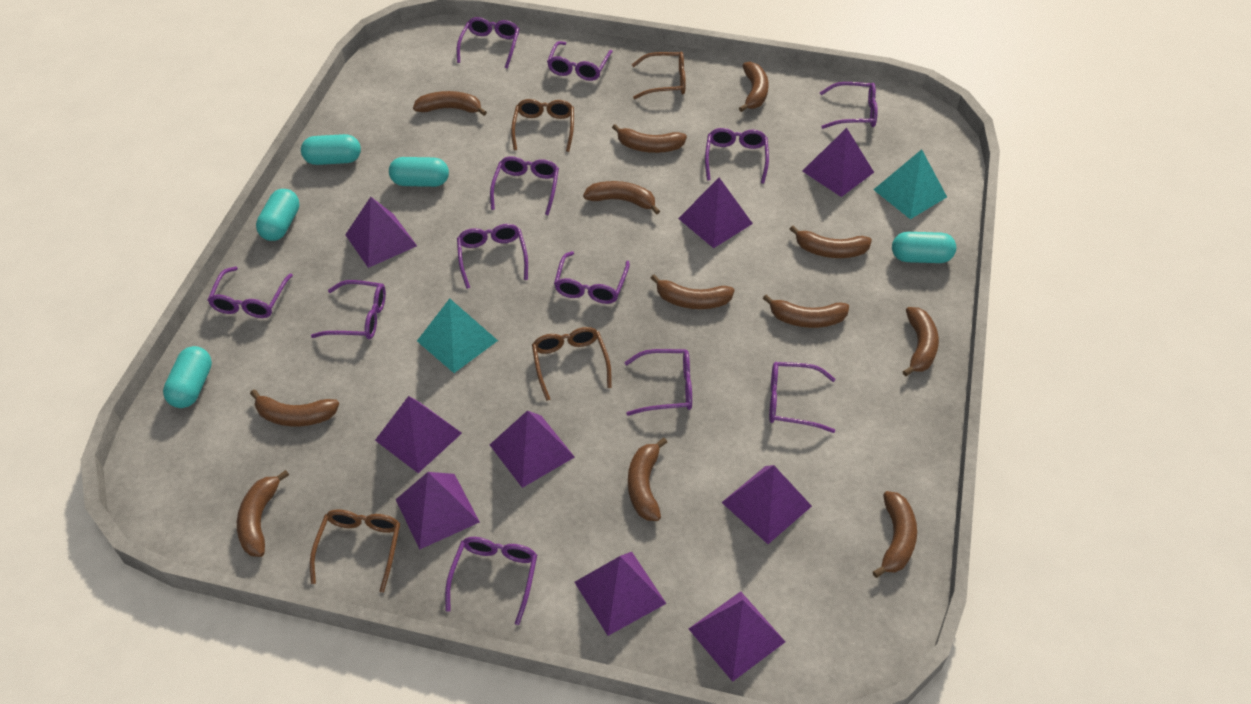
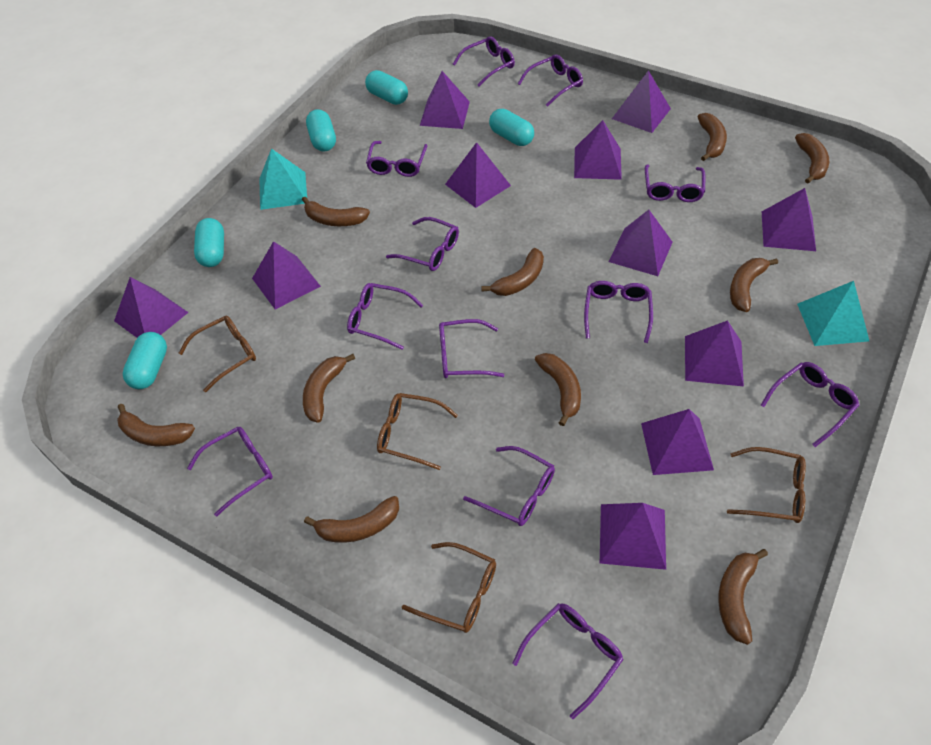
brown banana: 12 -> 10
purple pyramid: 9 -> 11

